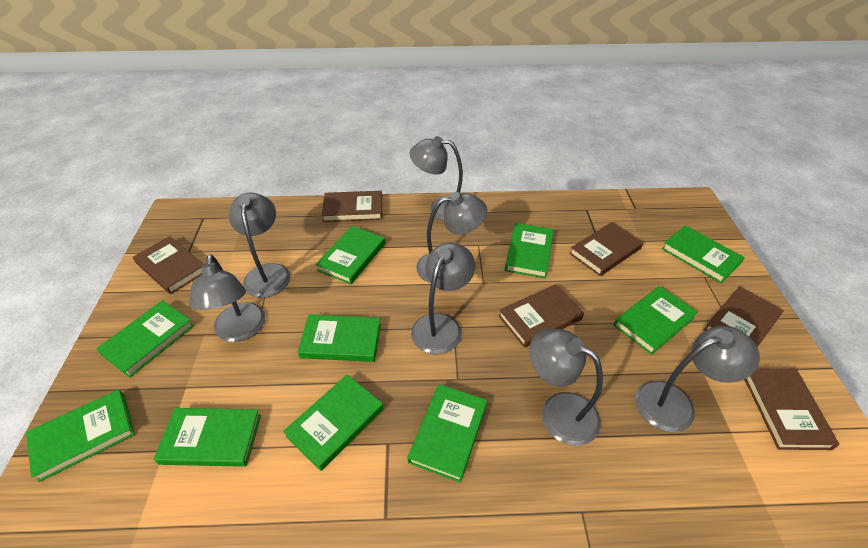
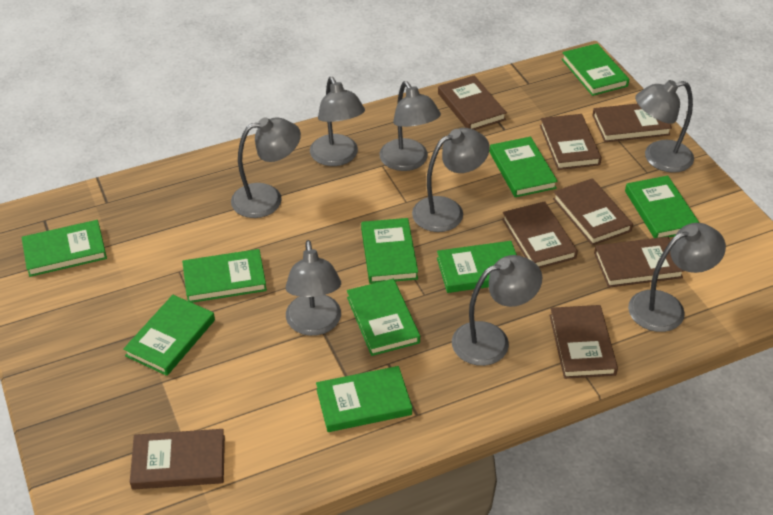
brown book: 6 -> 8
grey lamp: 7 -> 8

